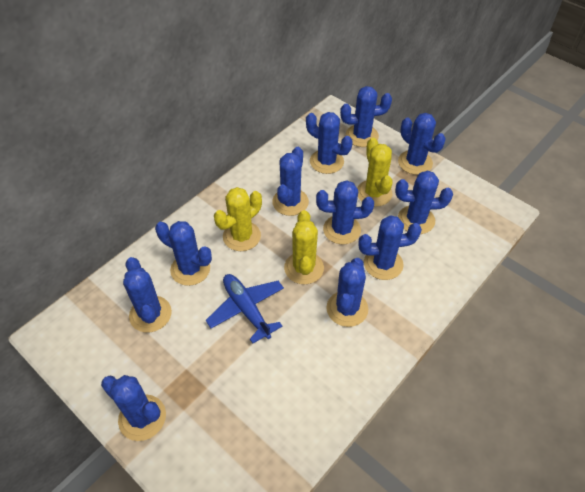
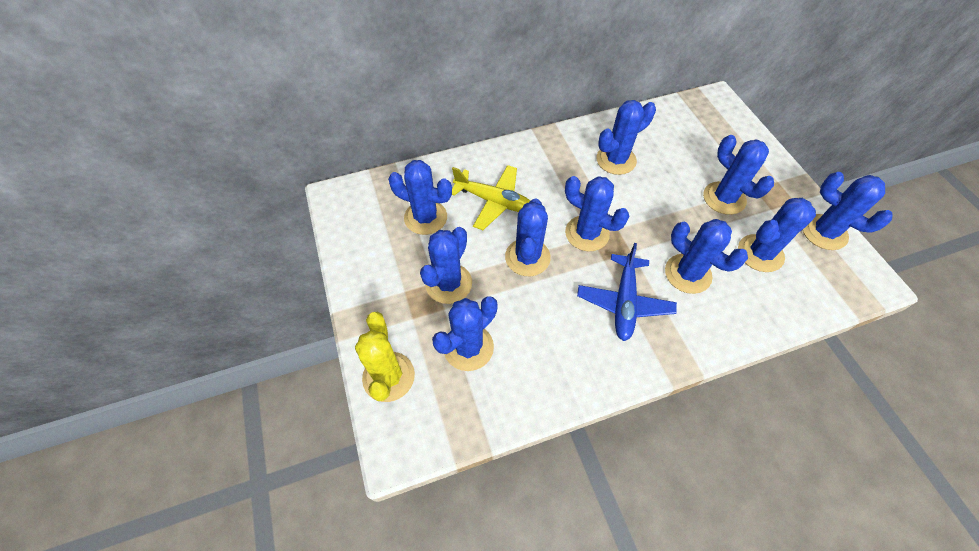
blue cactus: 11 -> 10
yellow cactus: 3 -> 1
yellow plane: 0 -> 1

